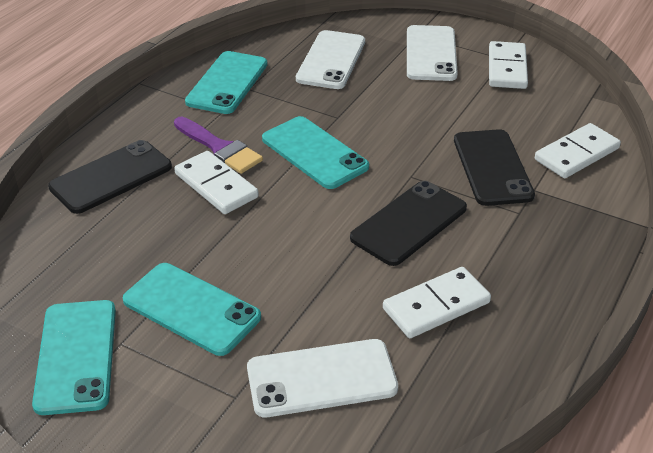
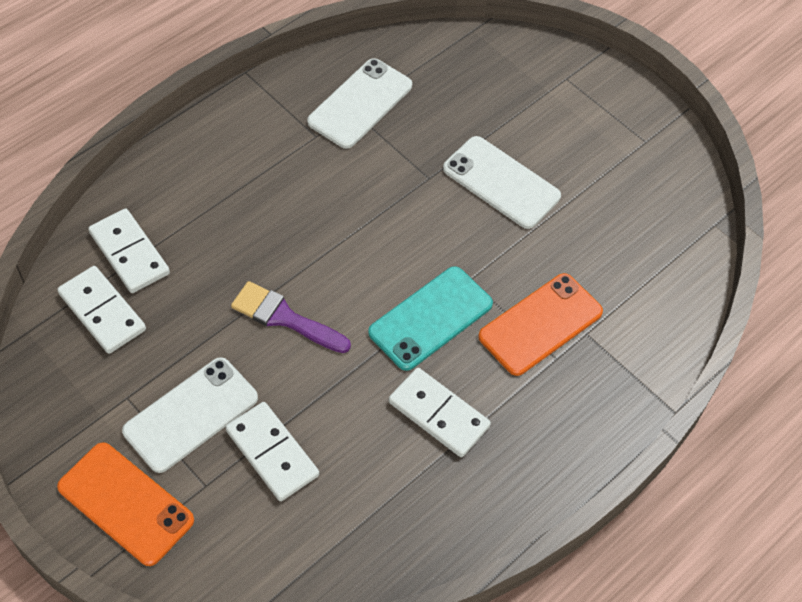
black phone: 3 -> 0
orange phone: 0 -> 2
turquoise phone: 4 -> 1

